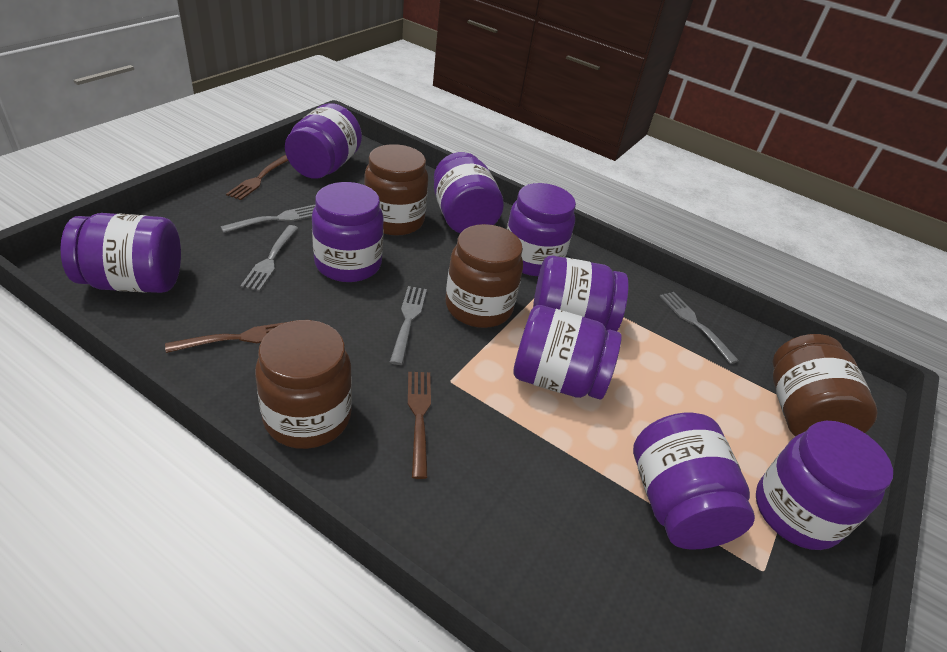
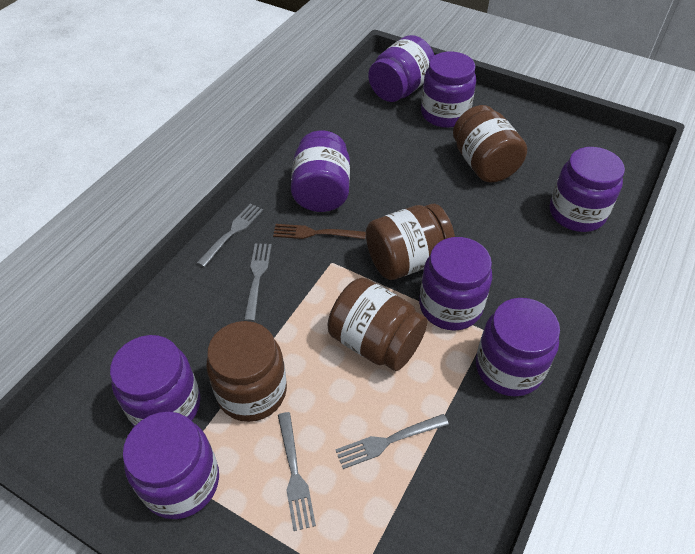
brown fork: 3 -> 1
purple jar: 9 -> 8

